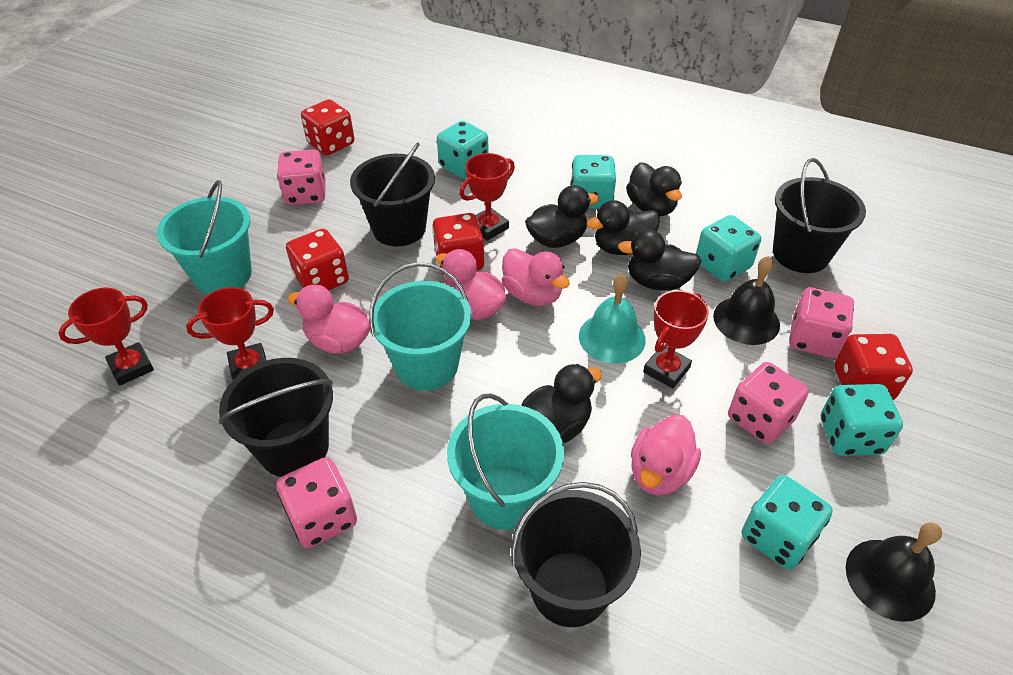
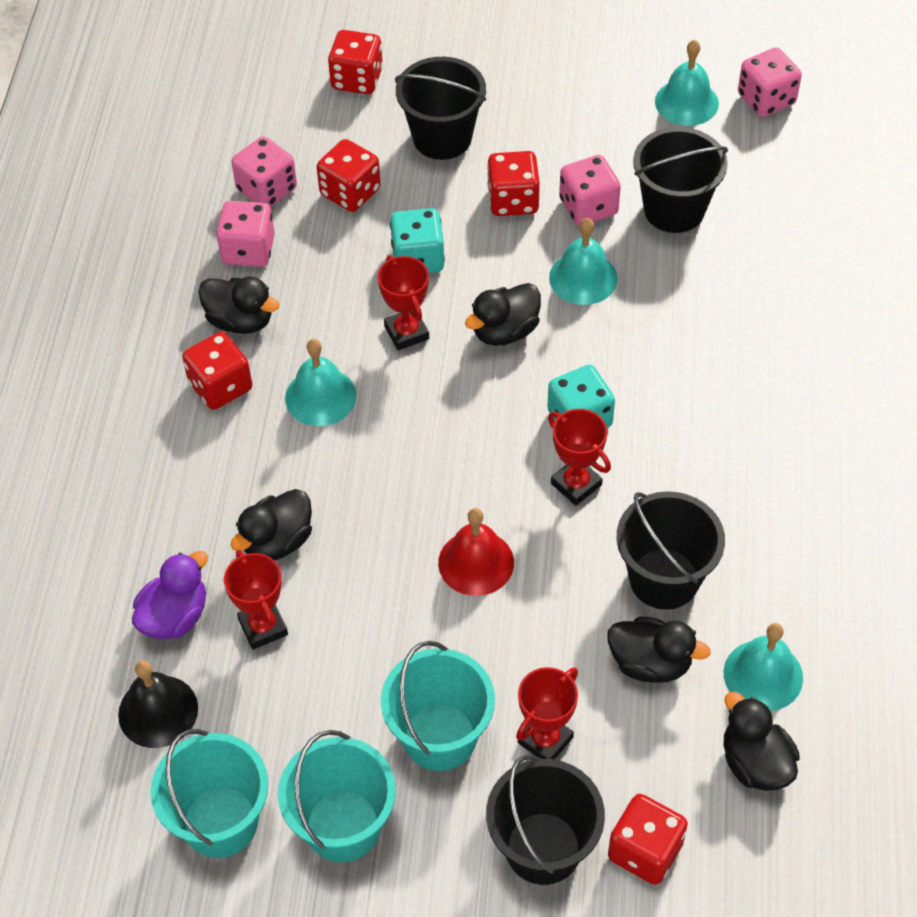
black bell: 2 -> 1
pink duck: 4 -> 0
purple duck: 0 -> 1
red bell: 0 -> 1
red dice: 4 -> 5
turquoise bell: 1 -> 4
turquoise dice: 5 -> 2

